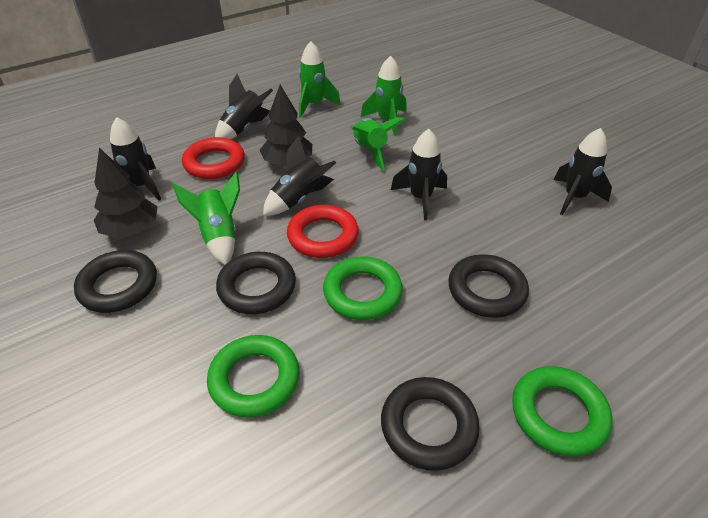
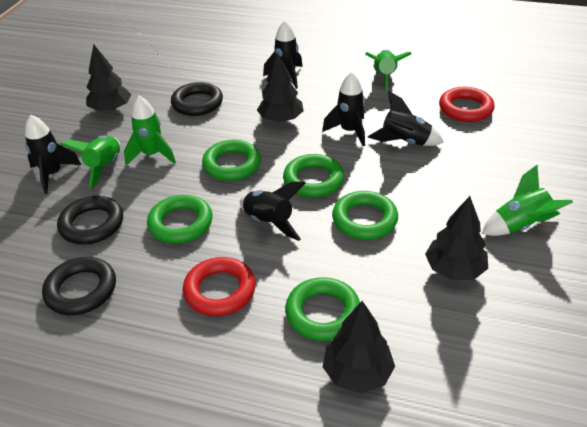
black ring: 4 -> 3
black tree: 2 -> 4
green ring: 3 -> 5

